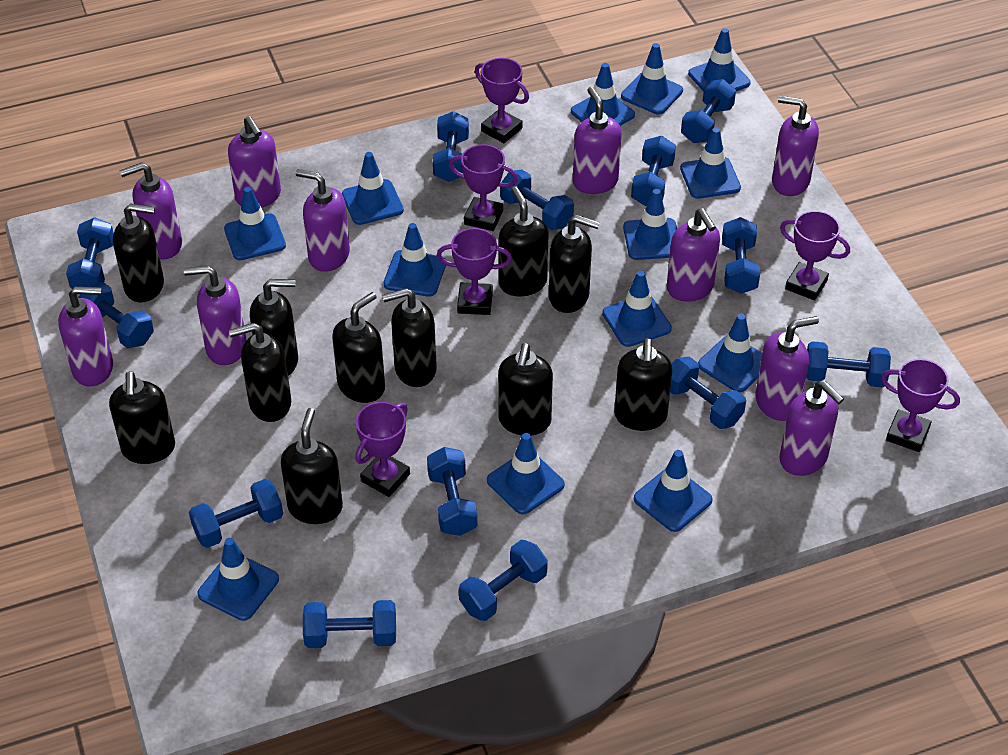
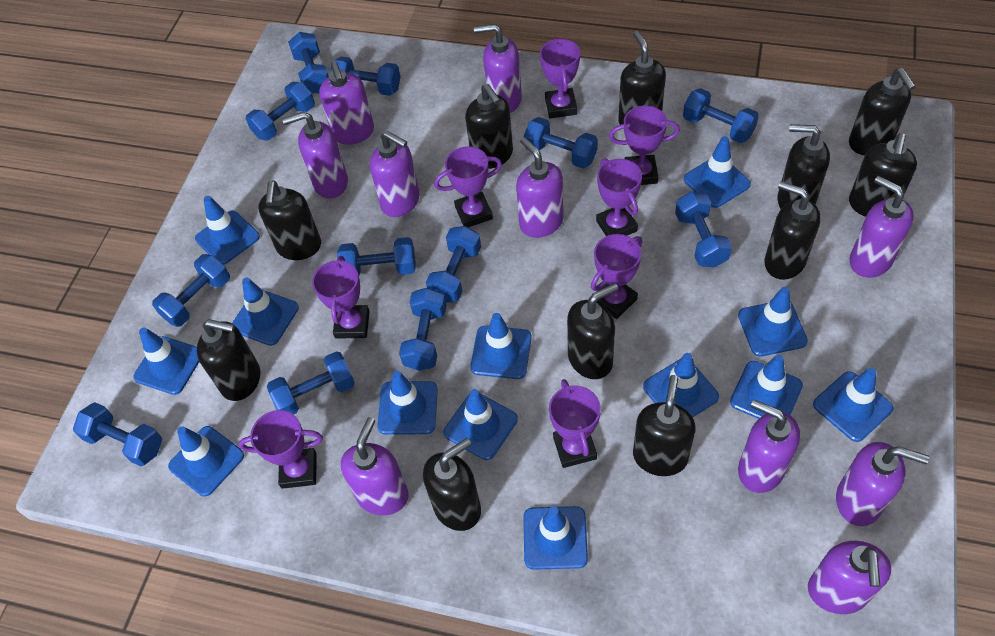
blue dumbbell: 13 -> 12
purple trophy: 6 -> 8

